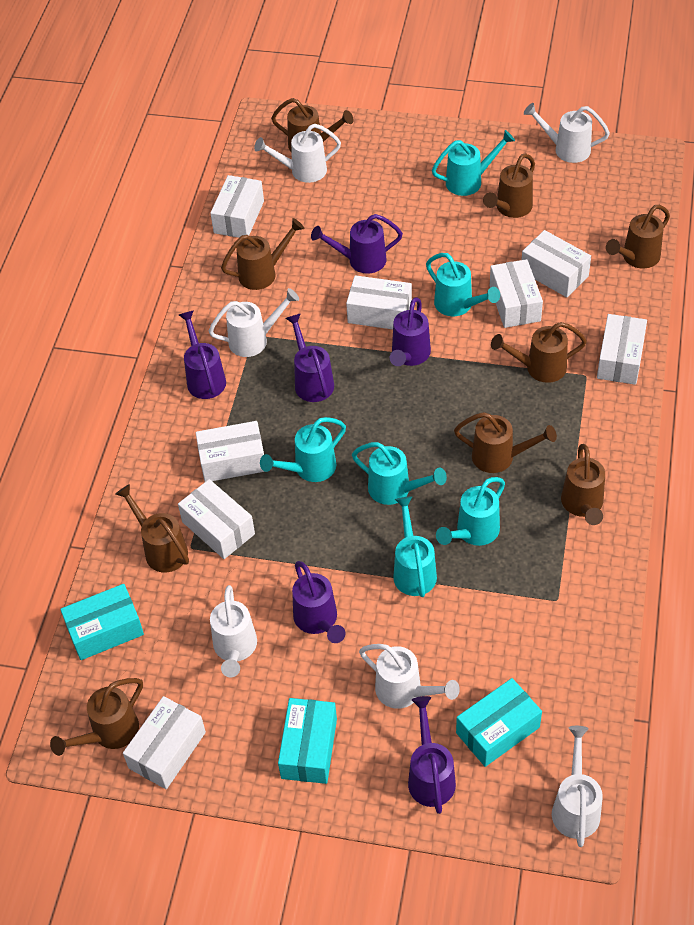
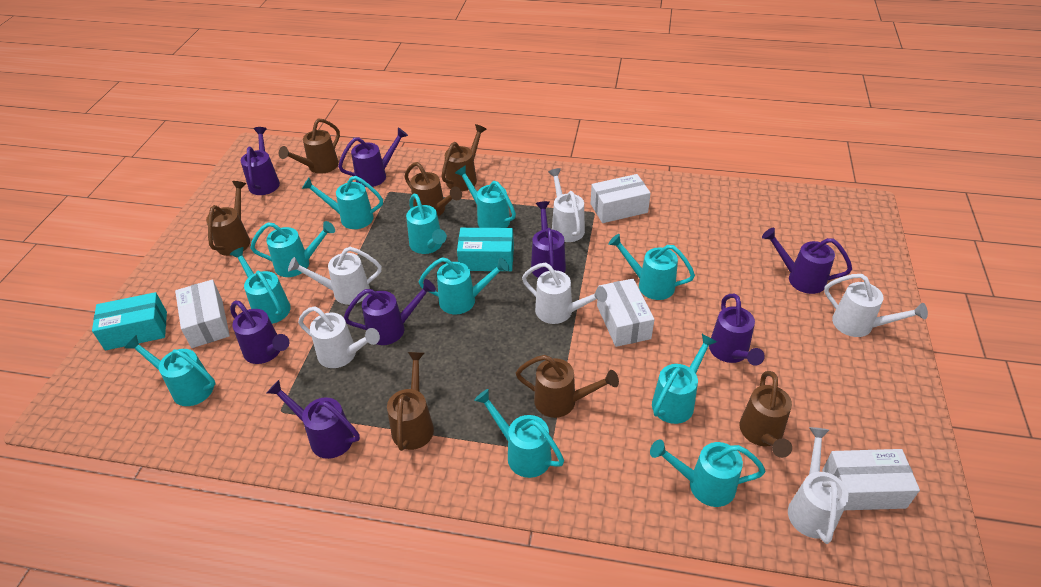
brown watering can: 9 -> 7
purple watering can: 6 -> 8
turquoise box: 3 -> 2
turquoise watering can: 6 -> 11
white box: 8 -> 4

